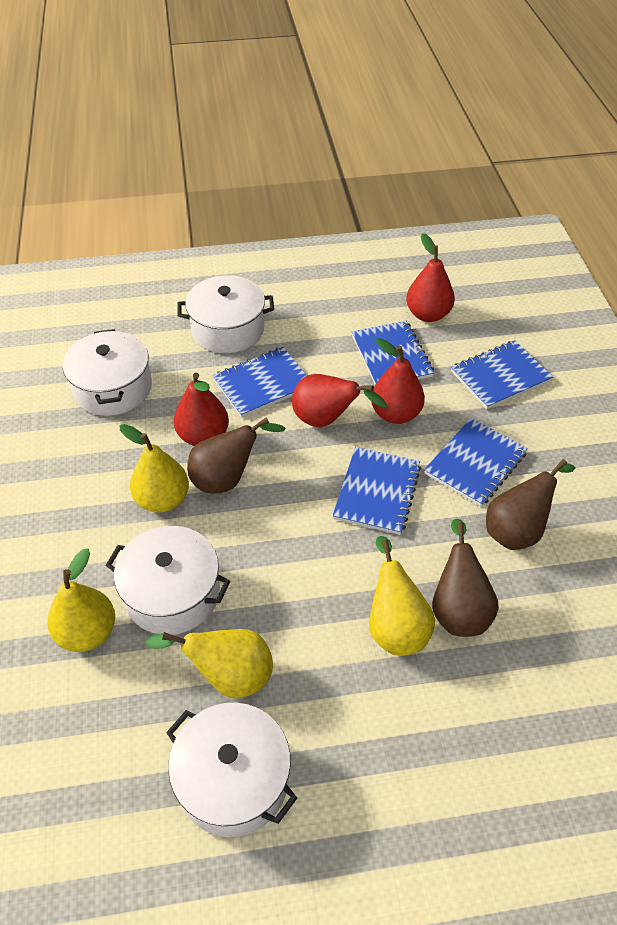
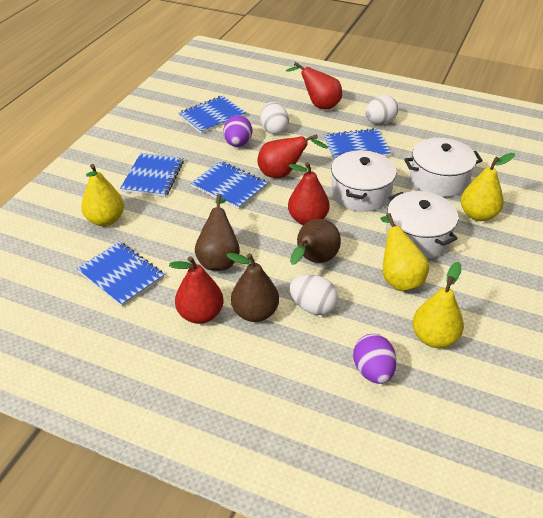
purple egg: 0 -> 2
white egg: 0 -> 3
white pot: 4 -> 3

